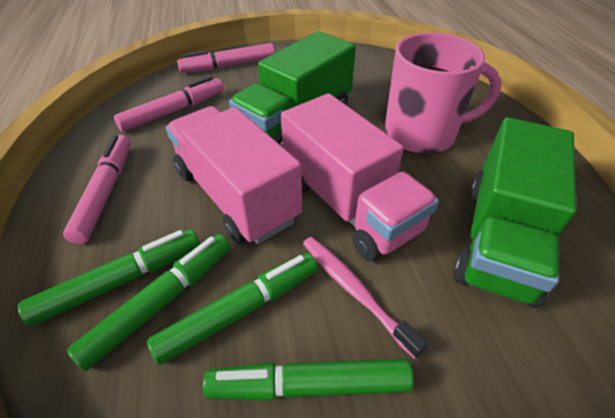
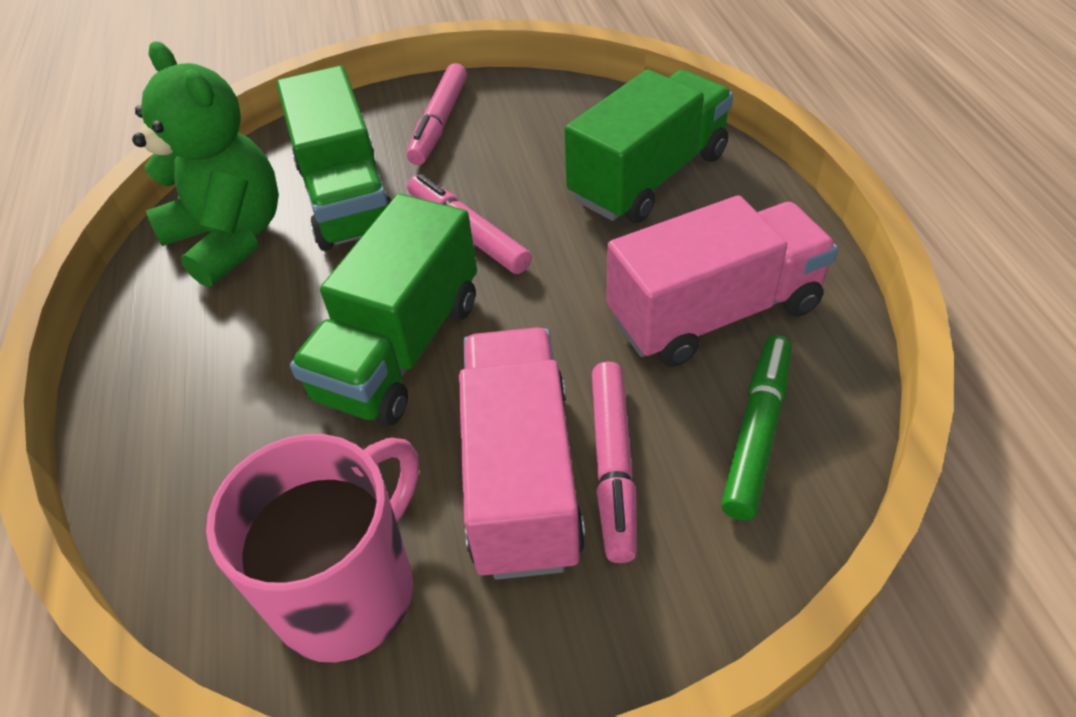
green marker: 4 -> 1
green teddy bear: 0 -> 1
green truck: 2 -> 3
pink toothbrush: 1 -> 0

